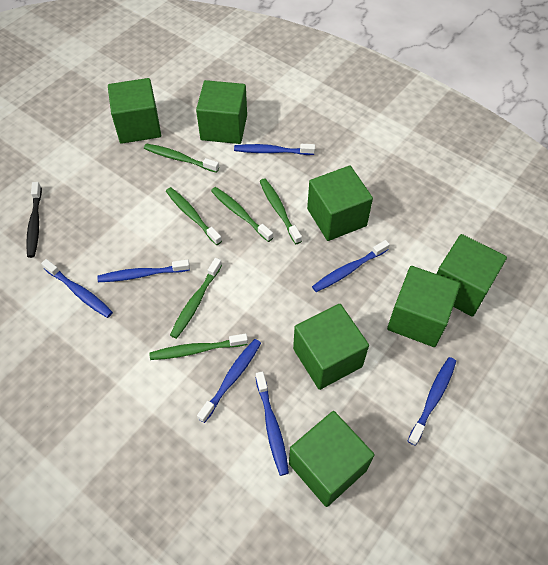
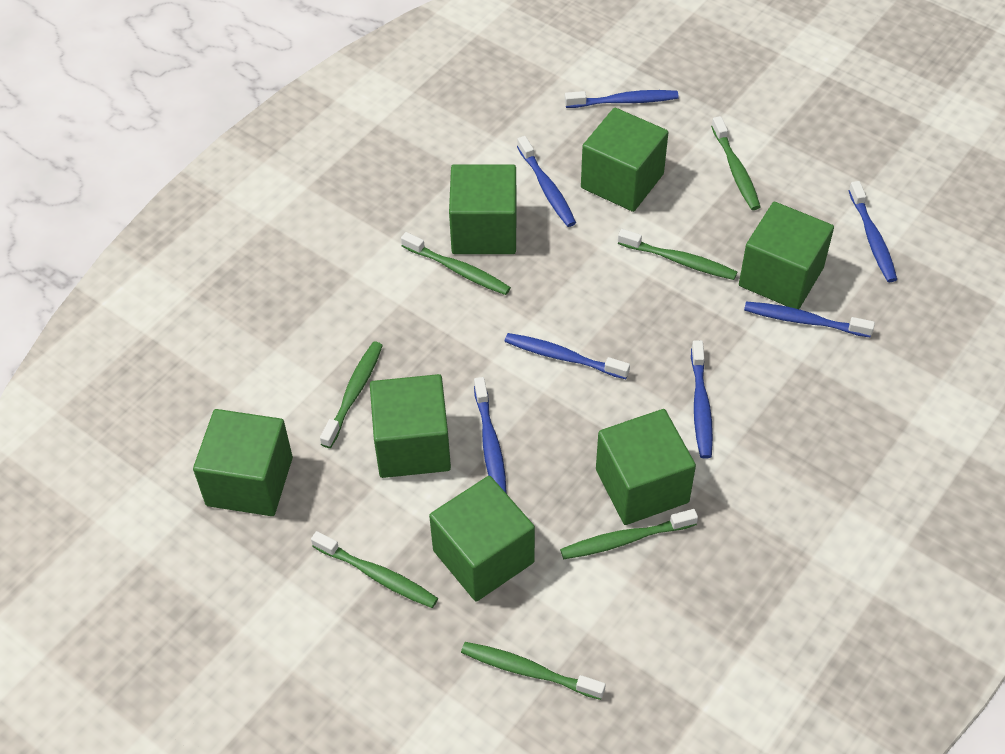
black toothbrush: 1 -> 0
green toothbrush: 6 -> 7

